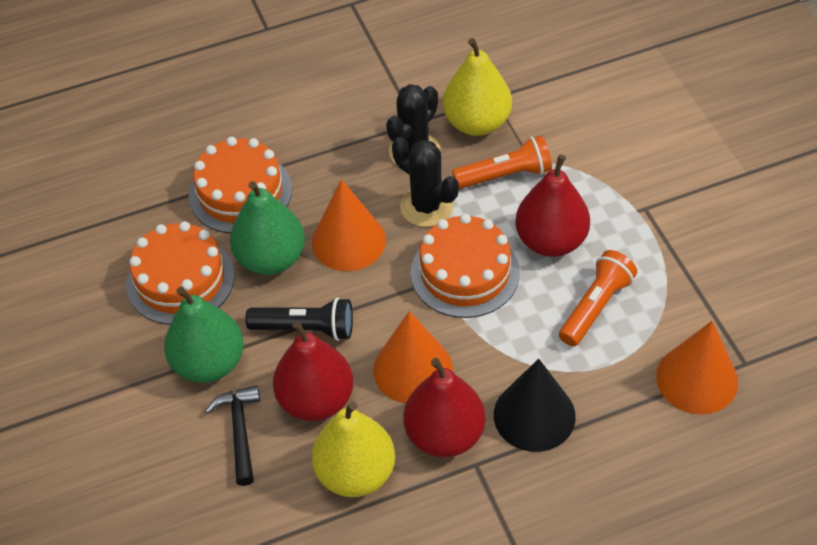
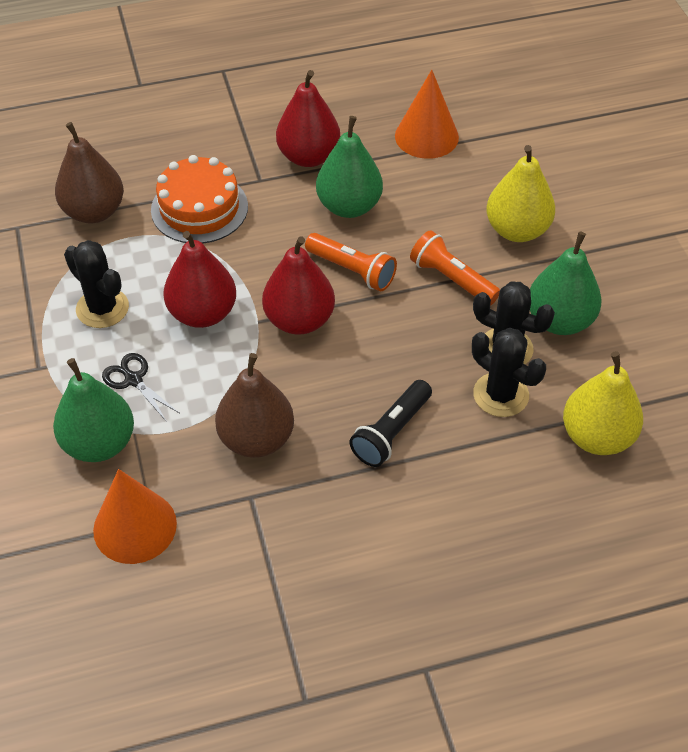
black cactus: 2 -> 3
black cone: 1 -> 0
black hammer: 1 -> 0
black scissors: 0 -> 1
brown pear: 0 -> 2
green pear: 2 -> 3
orange cake: 3 -> 1
orange cone: 3 -> 2

